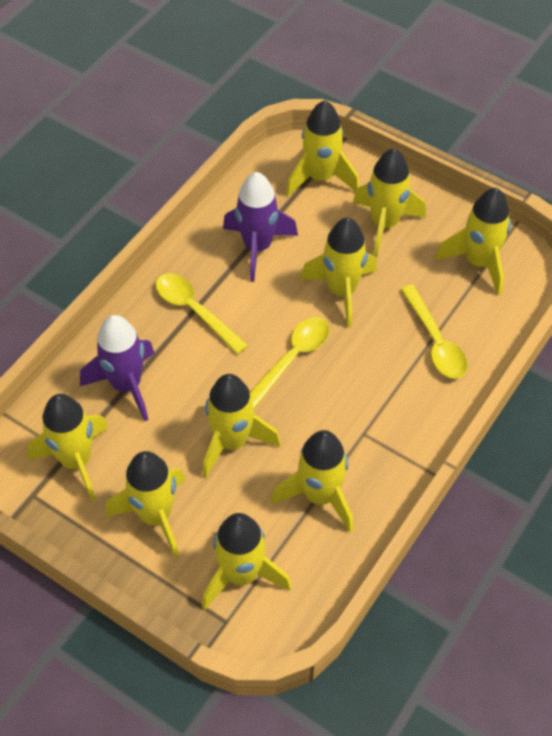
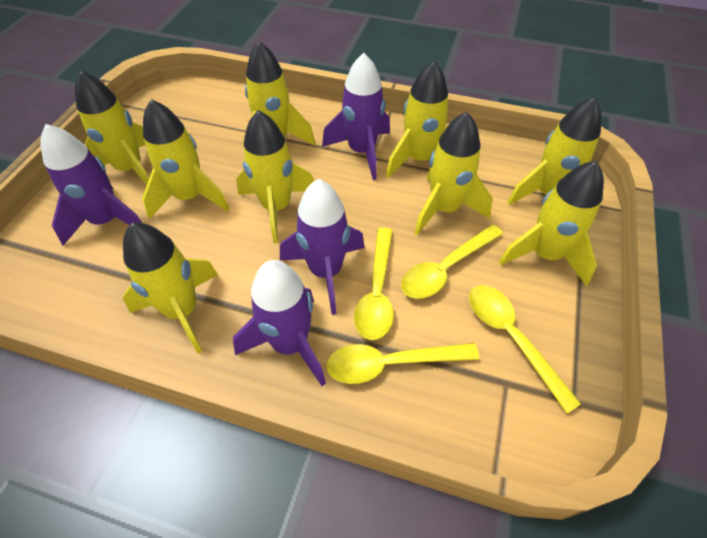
purple rocket: 2 -> 4
yellow spoon: 3 -> 4

